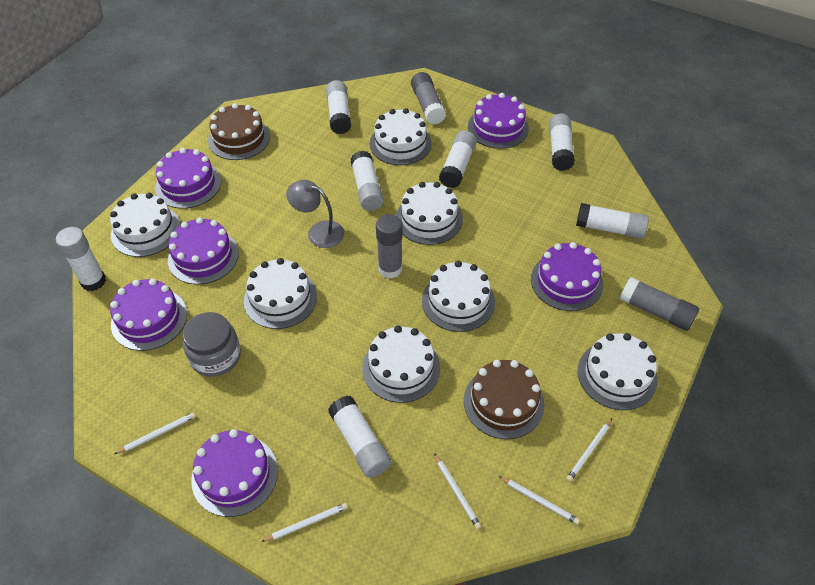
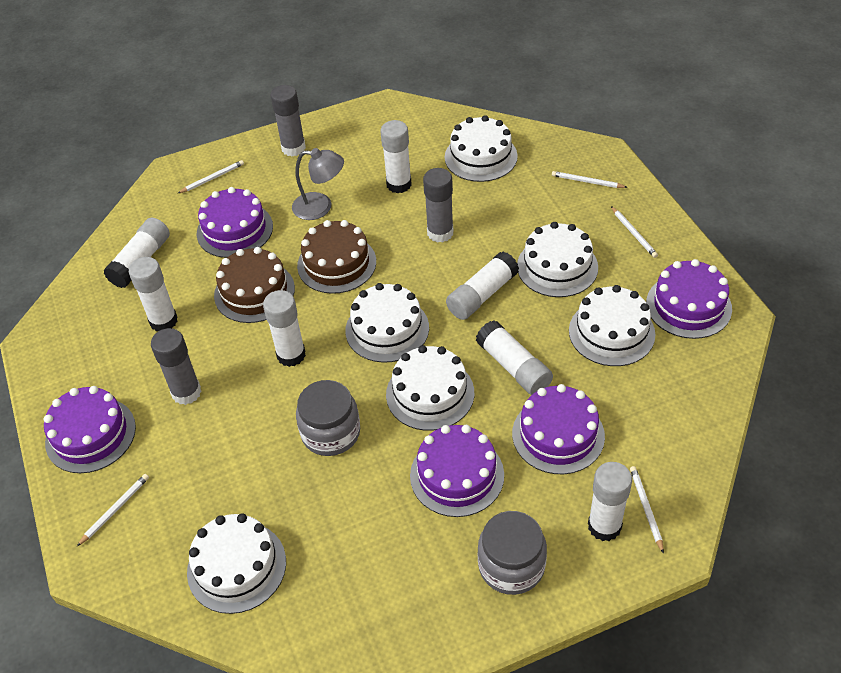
grey jar: 1 -> 2
purple cake: 6 -> 5
white cake: 7 -> 6

